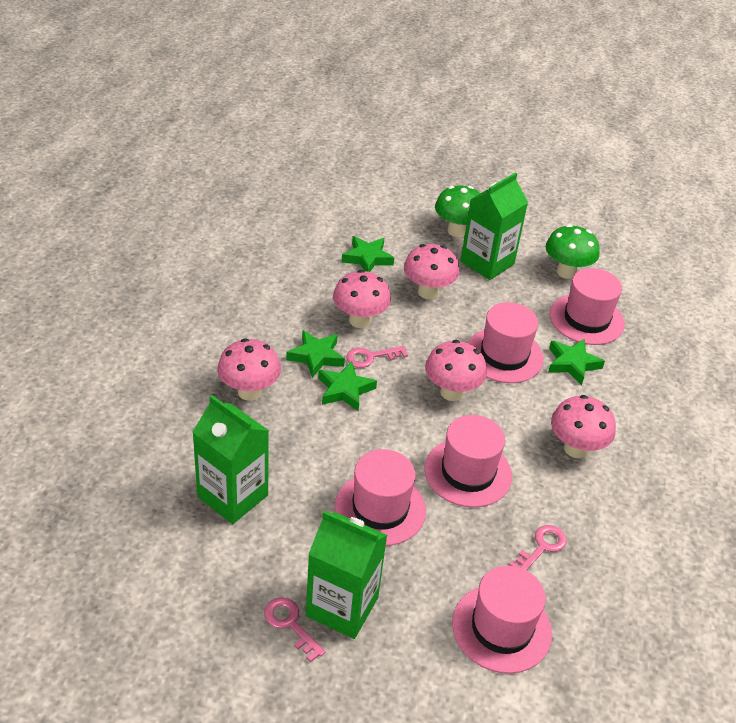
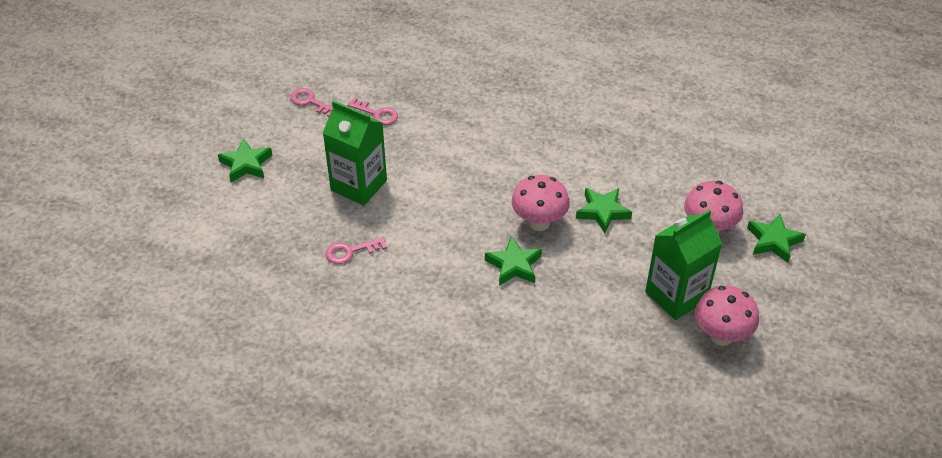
green carton: 3 -> 2
green mushroom: 2 -> 0
pink hat: 5 -> 0
pink mushroom: 5 -> 3

